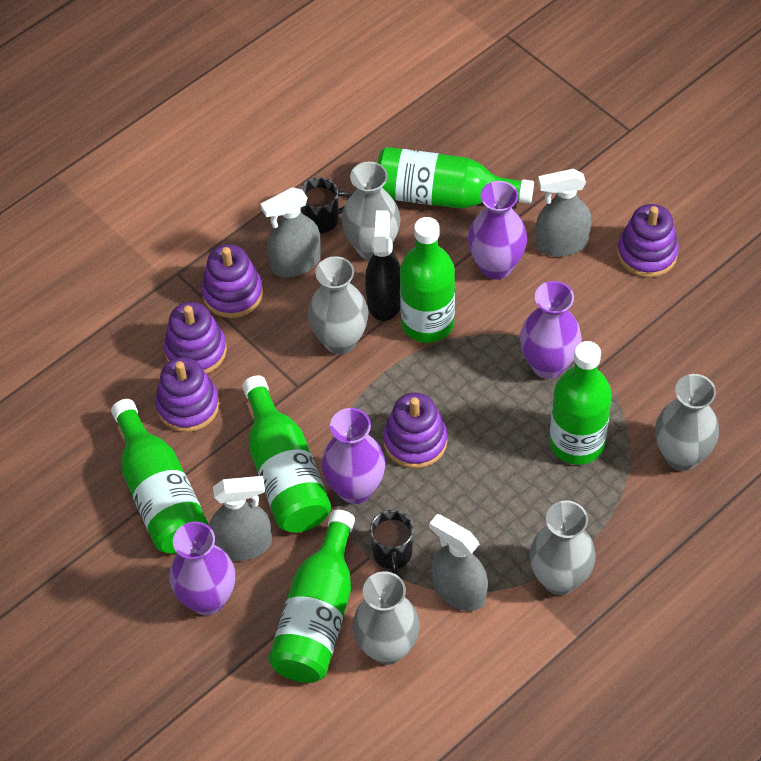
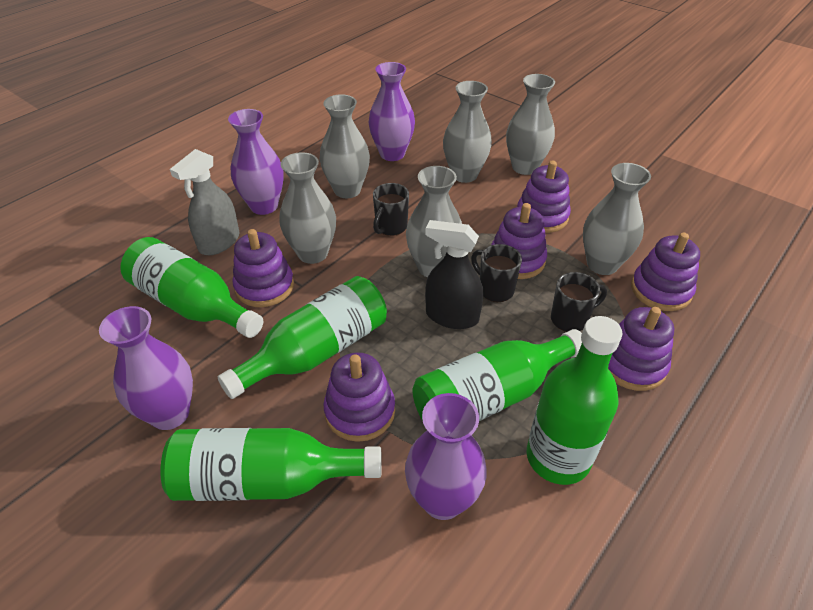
black mug: 2 -> 3
green bottle: 6 -> 5
grey spray bottle: 4 -> 1
grey vase: 5 -> 6
purple stacking toy: 5 -> 6

